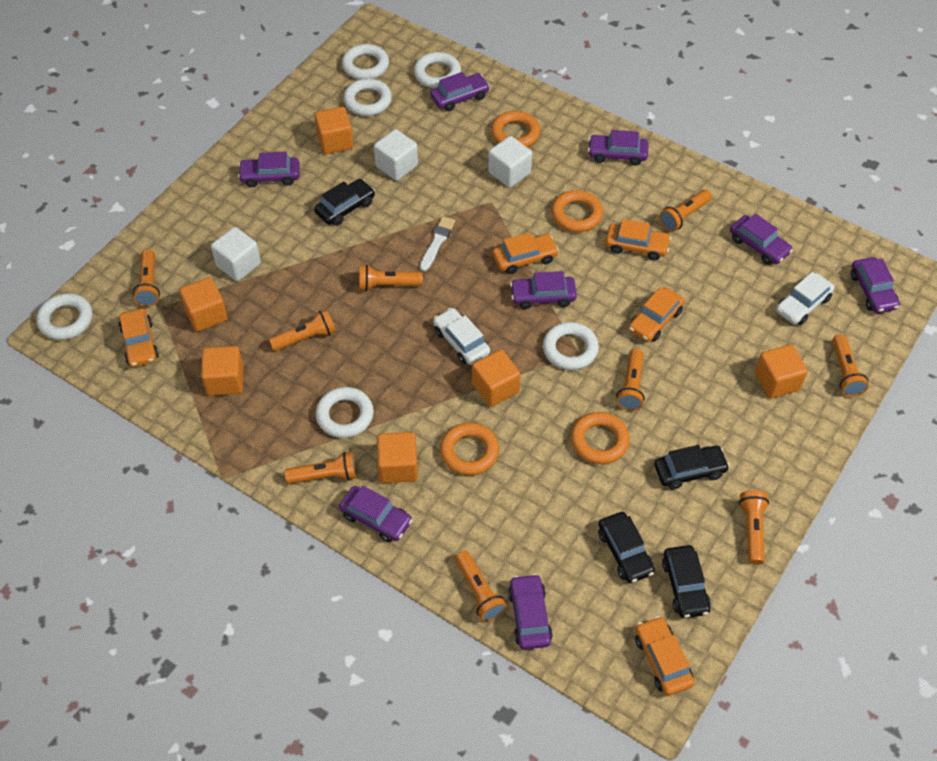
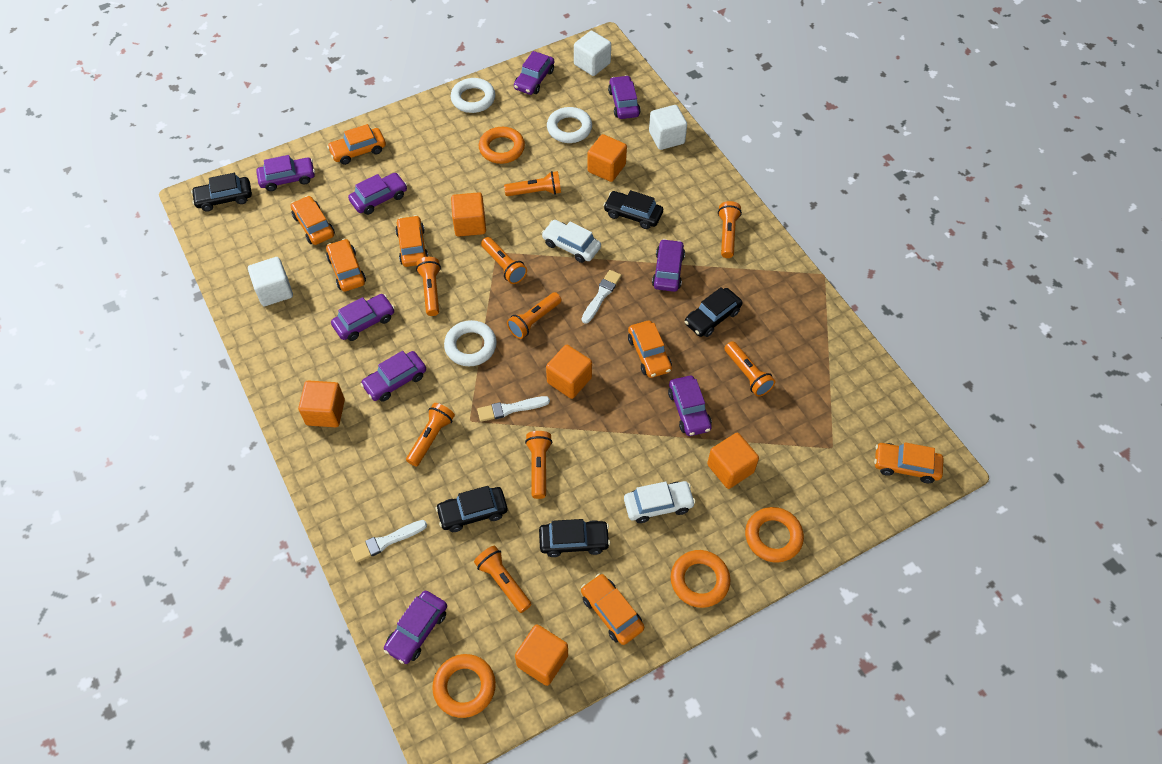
black car: 4 -> 5
orange car: 5 -> 7
purple car: 8 -> 9
white brush: 1 -> 3
white ring: 6 -> 3

